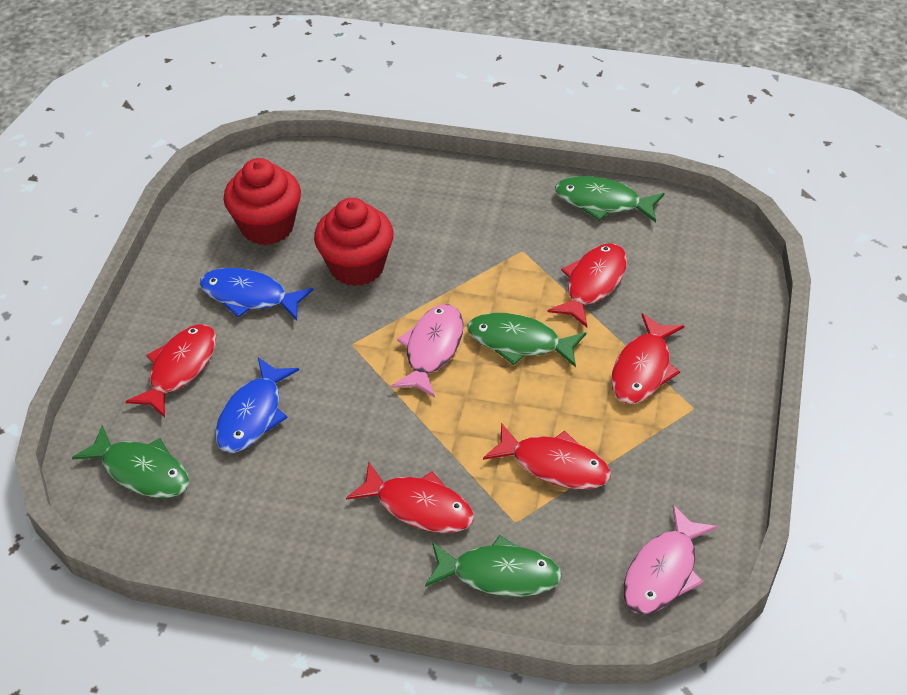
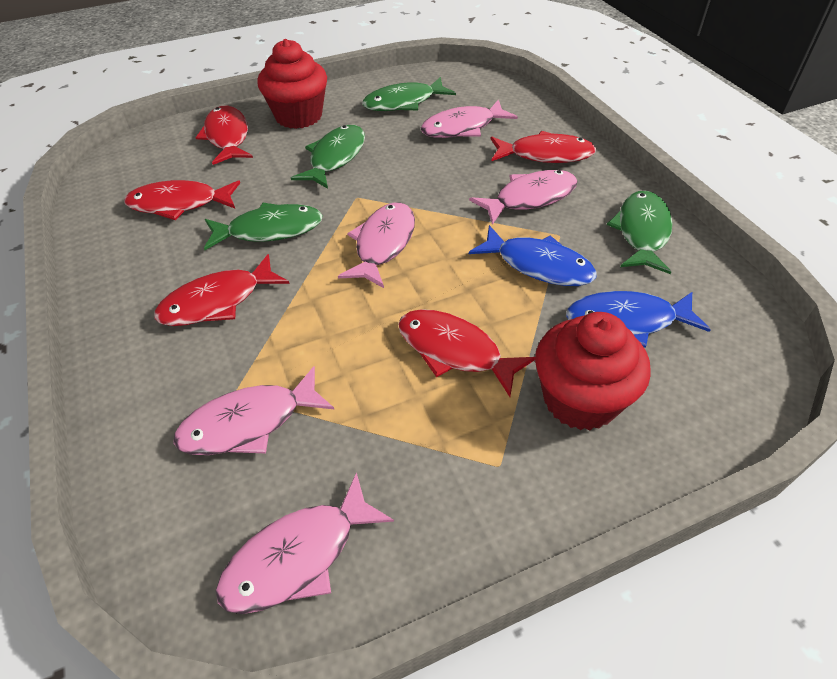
pink fish: 2 -> 5

